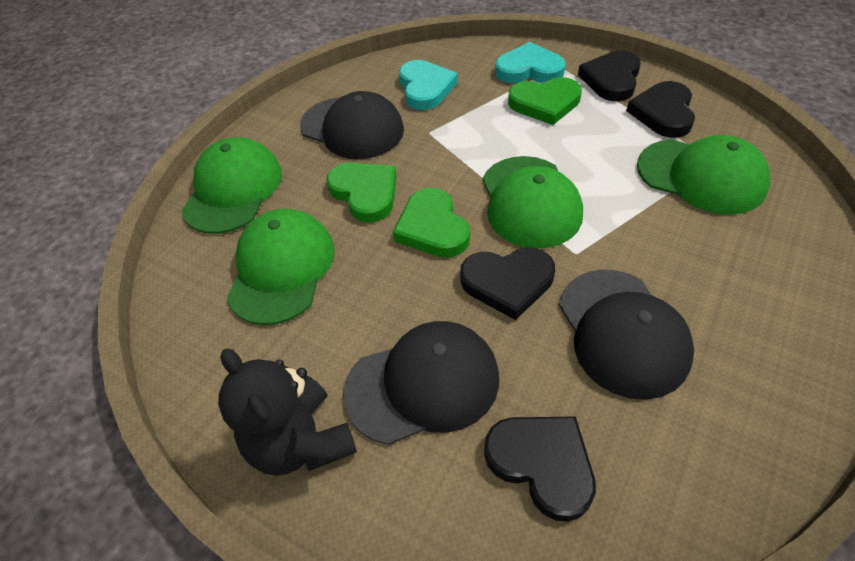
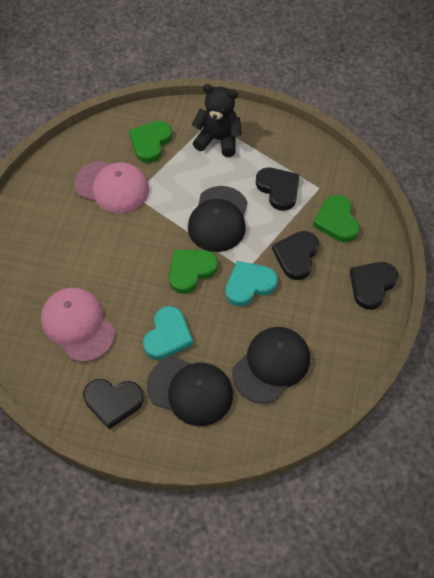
green cap: 4 -> 0
pink cap: 0 -> 2

